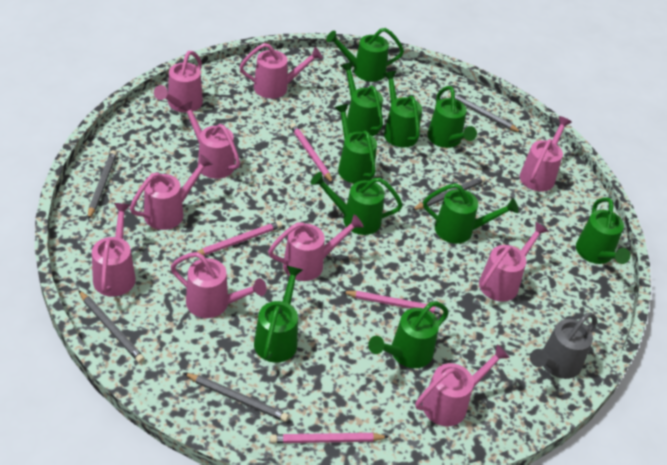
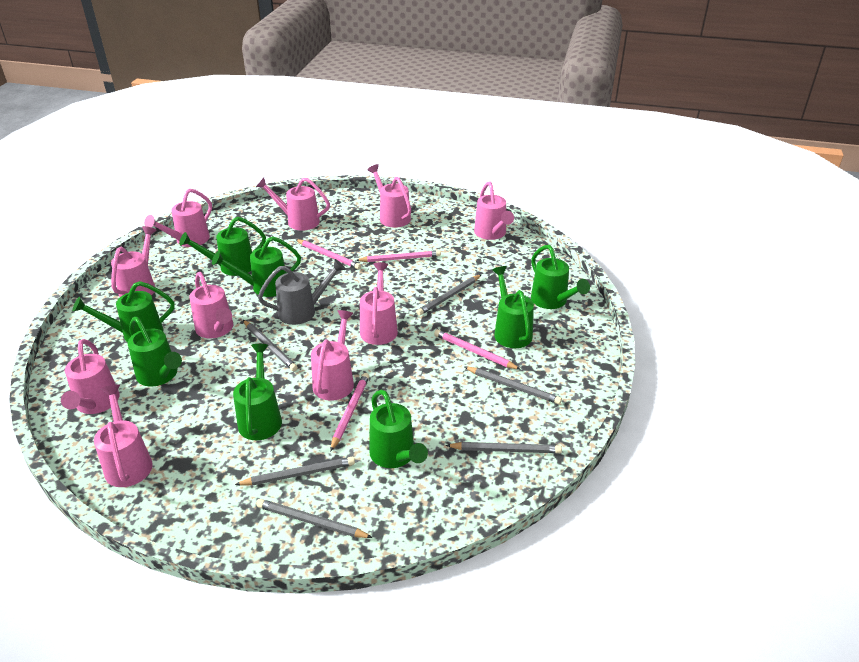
green watering can: 10 -> 8
grey pencil: 5 -> 6

